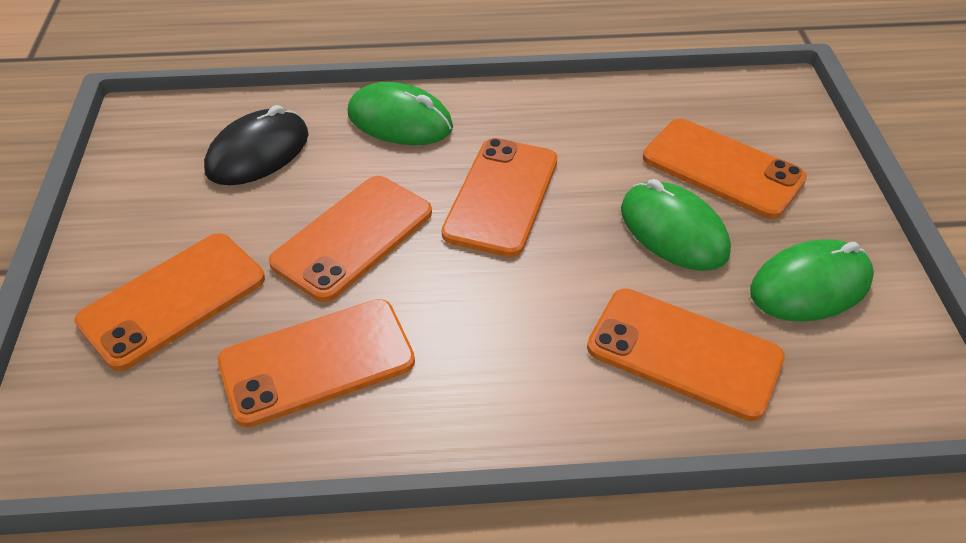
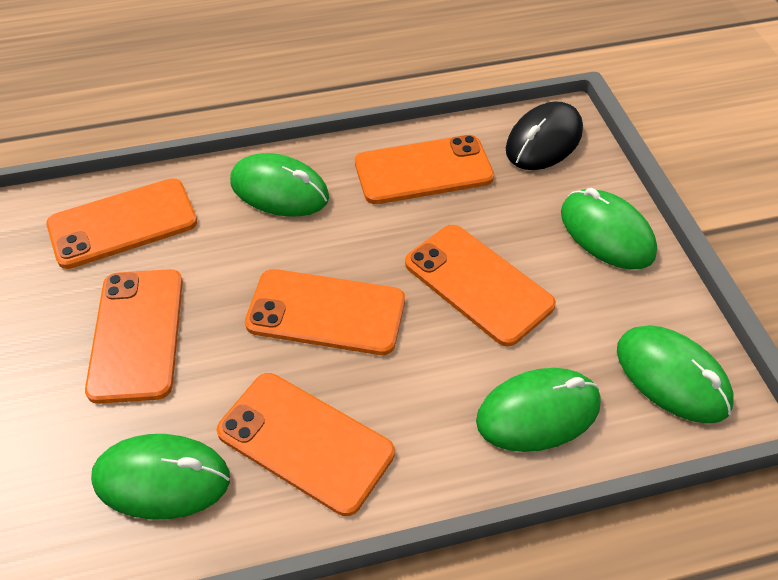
green mouse: 3 -> 5

